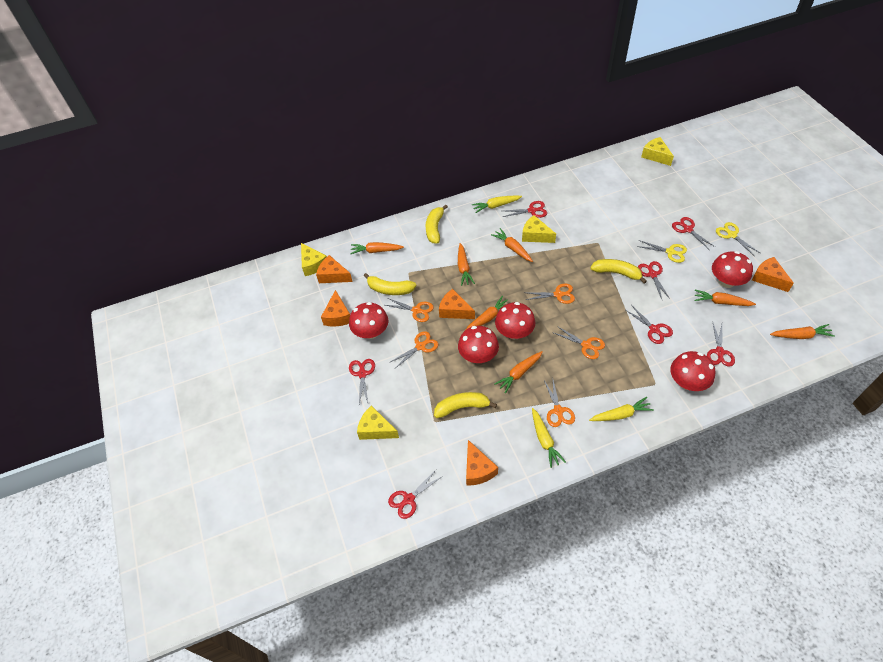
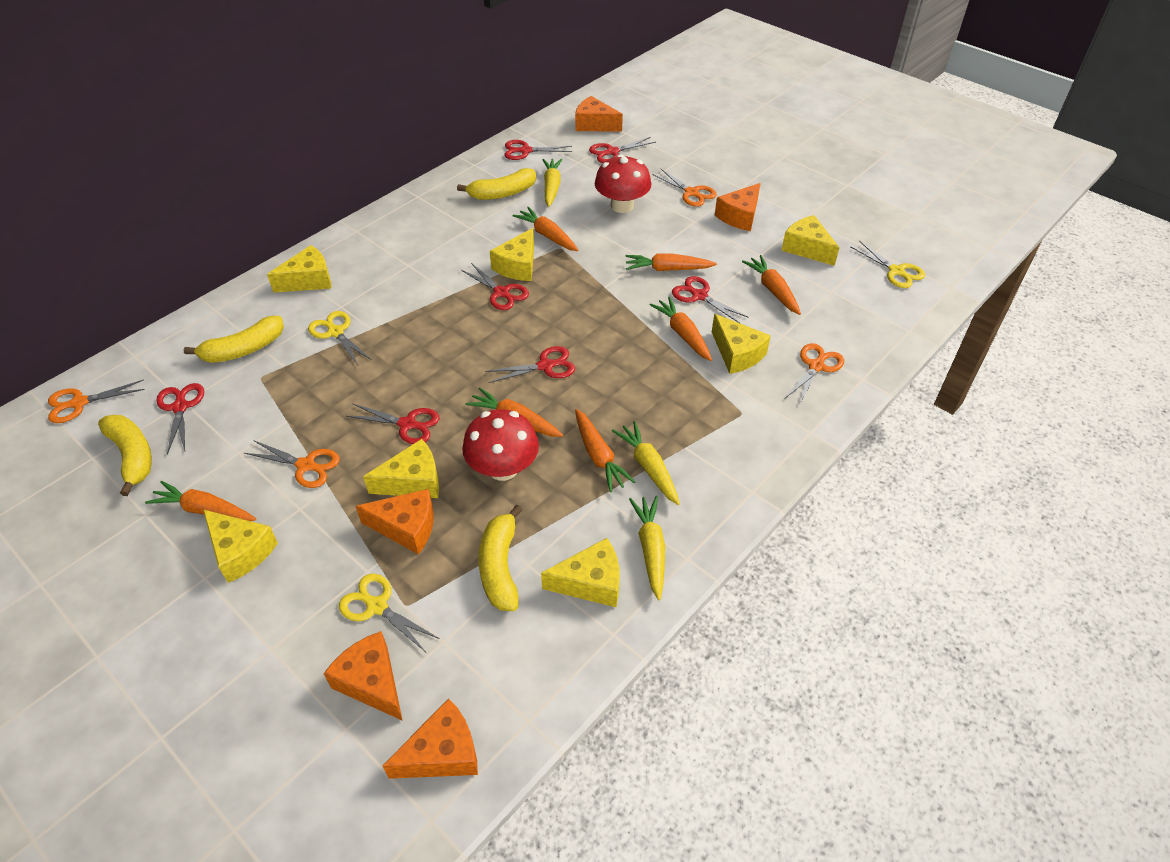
orange scissors: 5 -> 4
red mushroom: 5 -> 2
yellow cheese: 4 -> 7
yellow scissors: 2 -> 3

